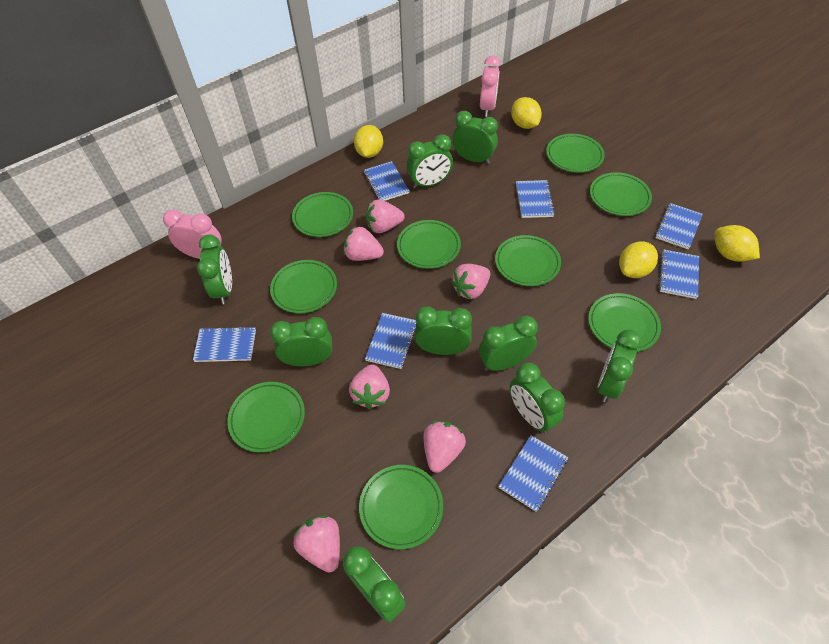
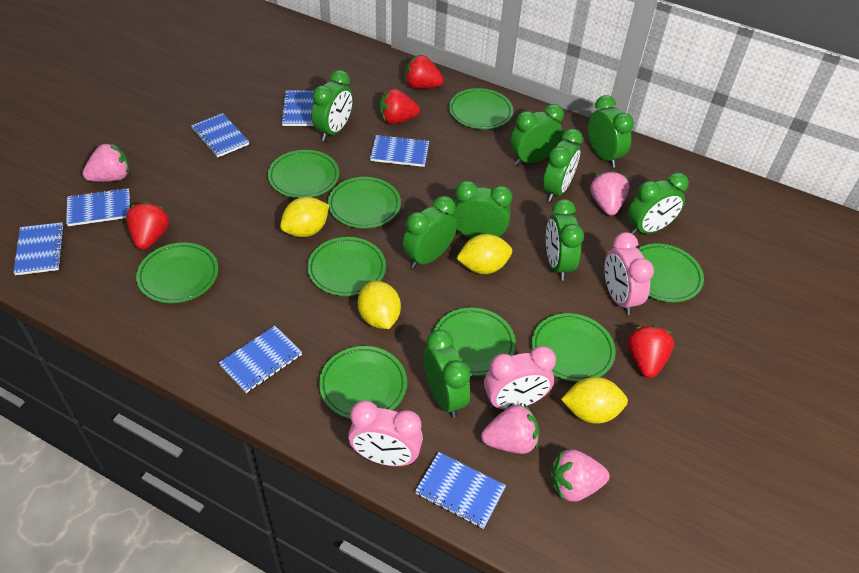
pink clock: 2 -> 3
pink strawberry: 6 -> 4
red strawberry: 0 -> 4

